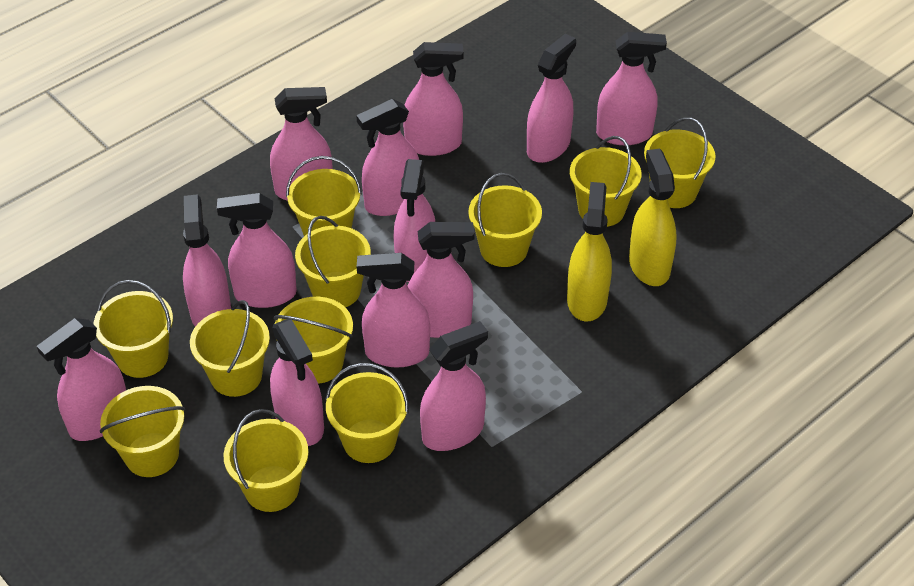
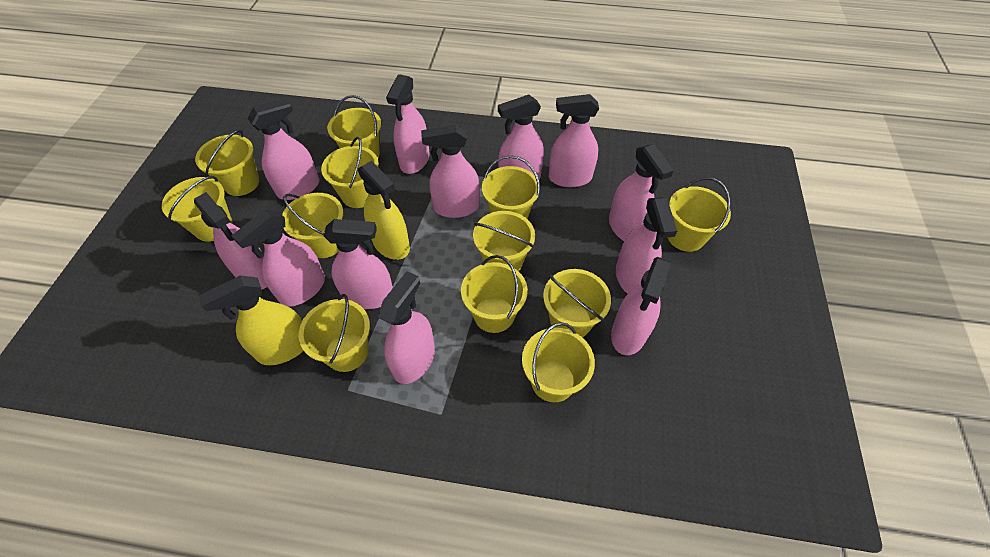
pink spray bottle: 13 -> 12
yellow bucket: 11 -> 12

